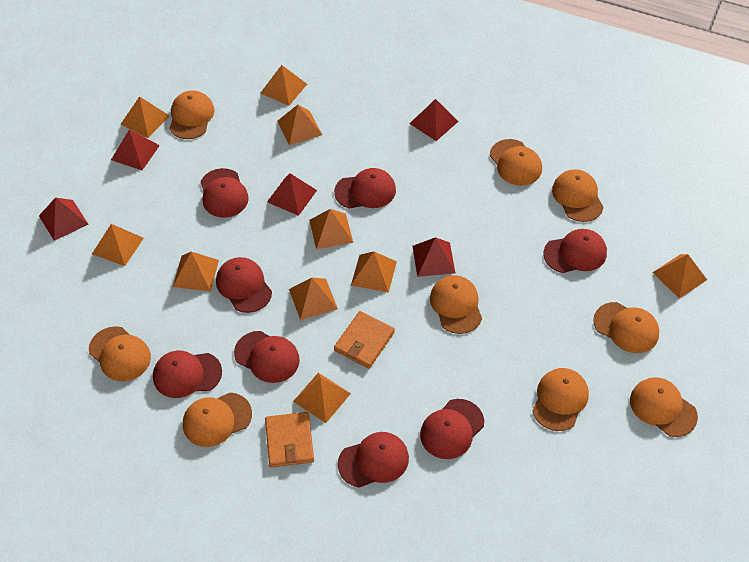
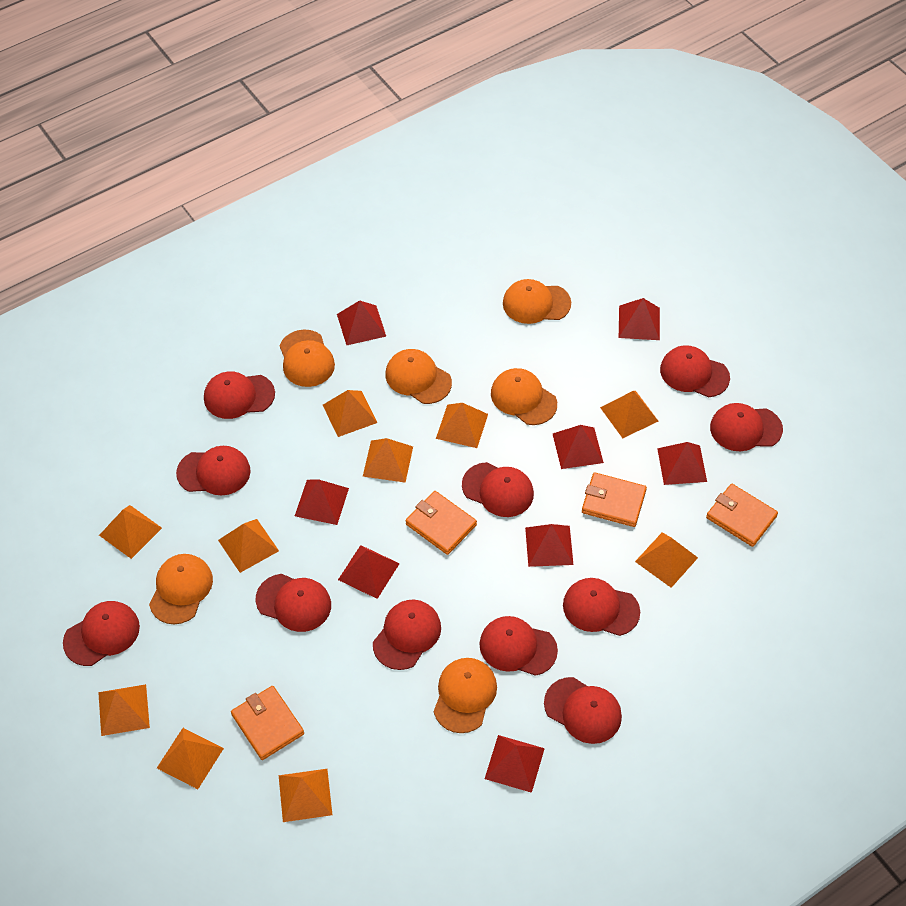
orange cap: 9 -> 6
orange wallet: 2 -> 4
red cap: 8 -> 11
red pyramid: 5 -> 8

